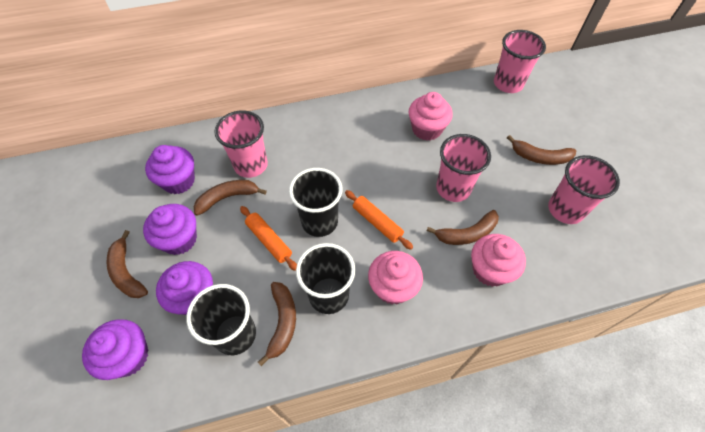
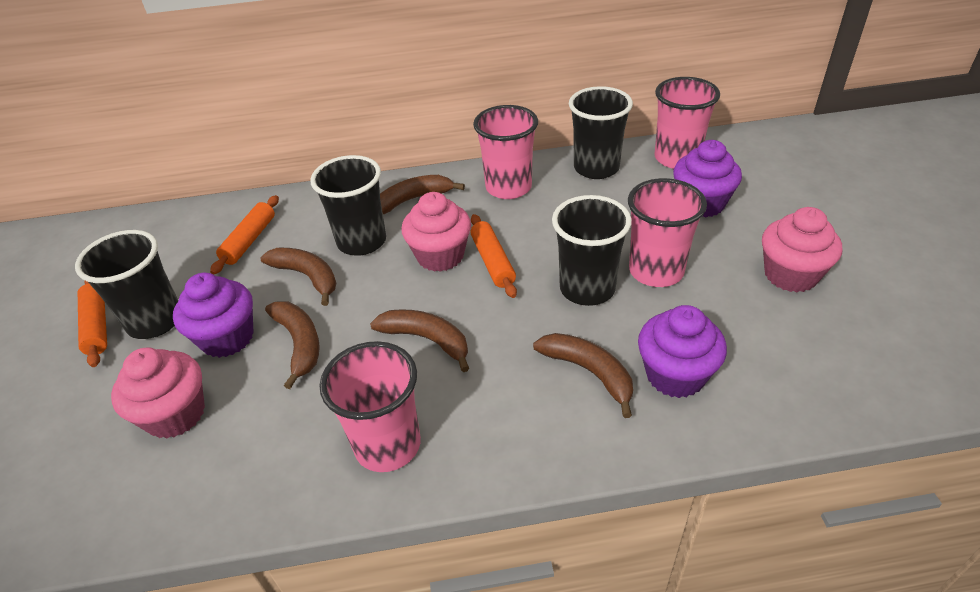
black cup: 3 -> 4
orange rolling pin: 2 -> 3
purple cupcake: 4 -> 3

